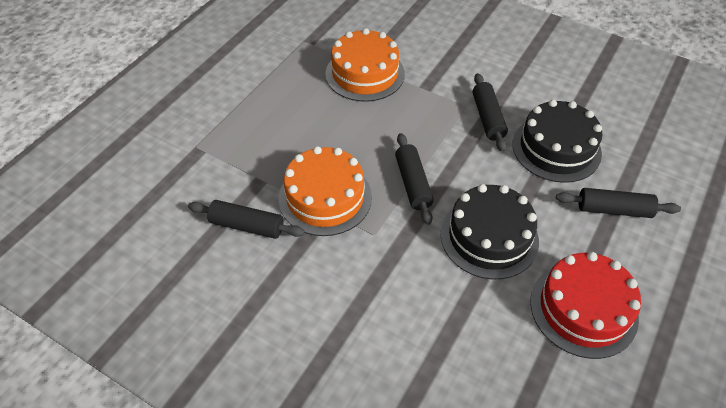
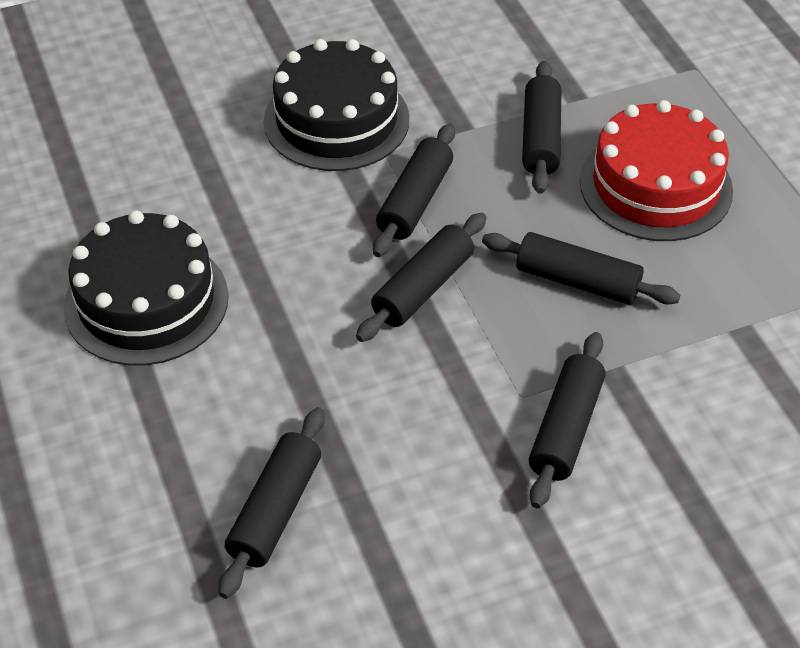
black rolling pin: 4 -> 6
orange cake: 2 -> 0

